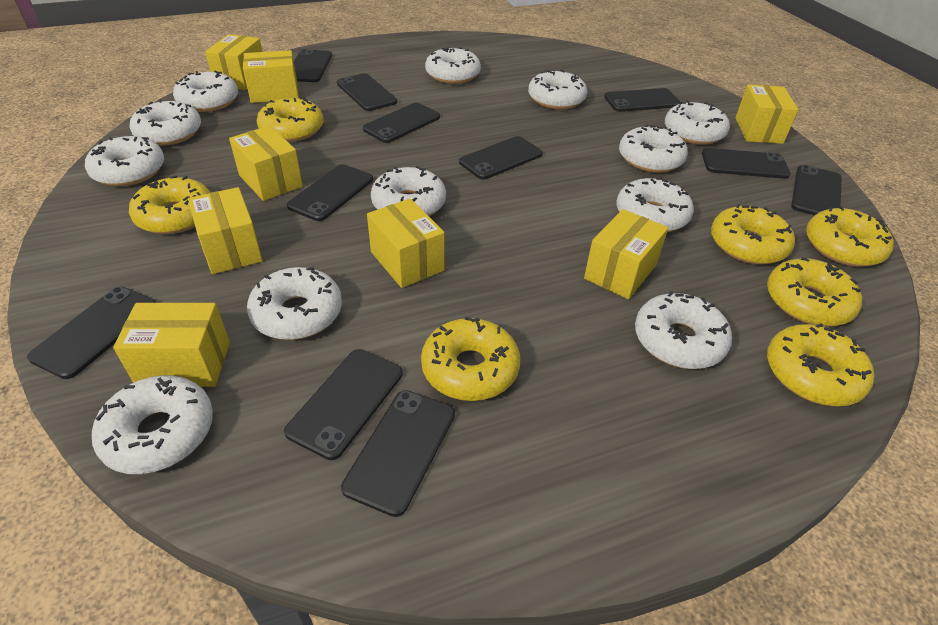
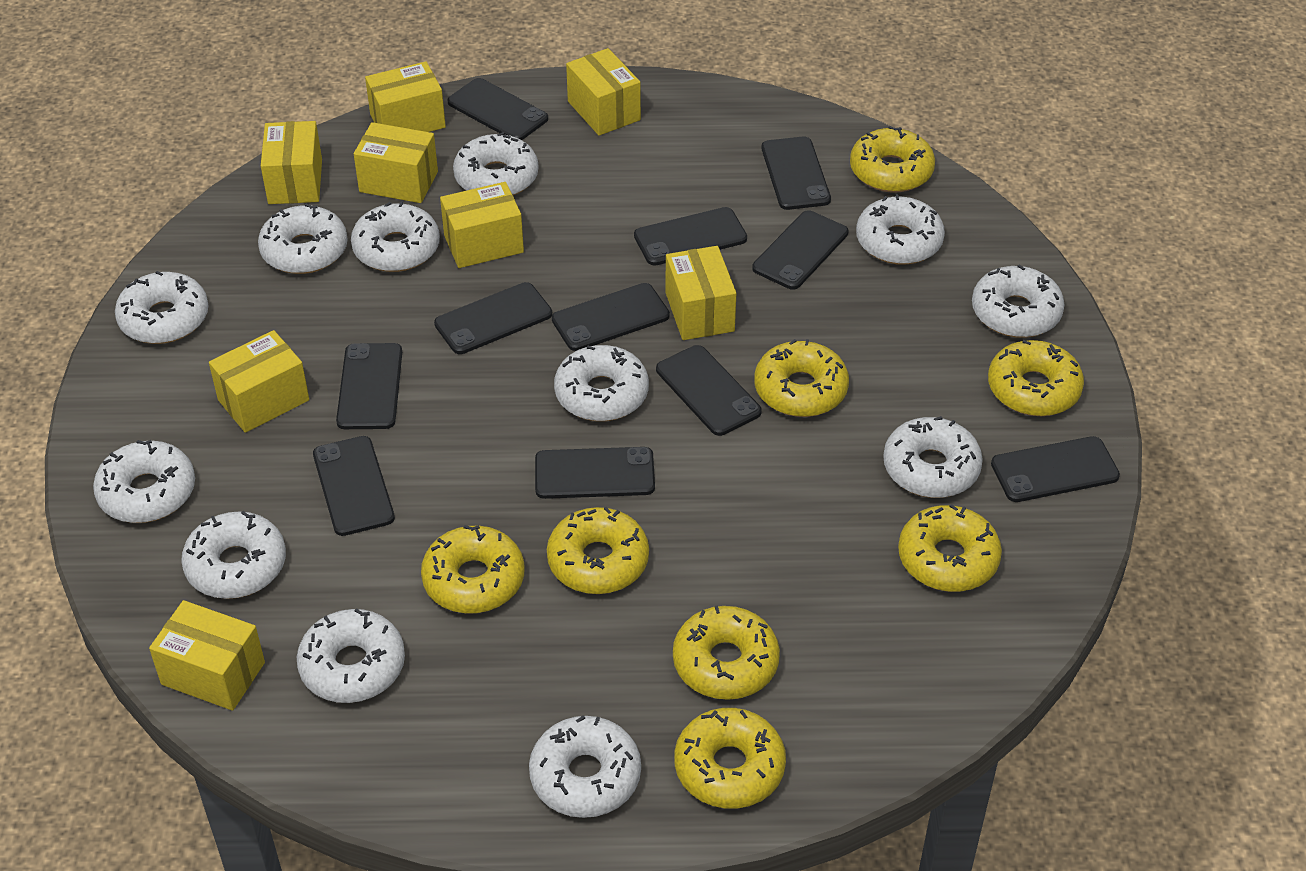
yellow donut: 7 -> 8

